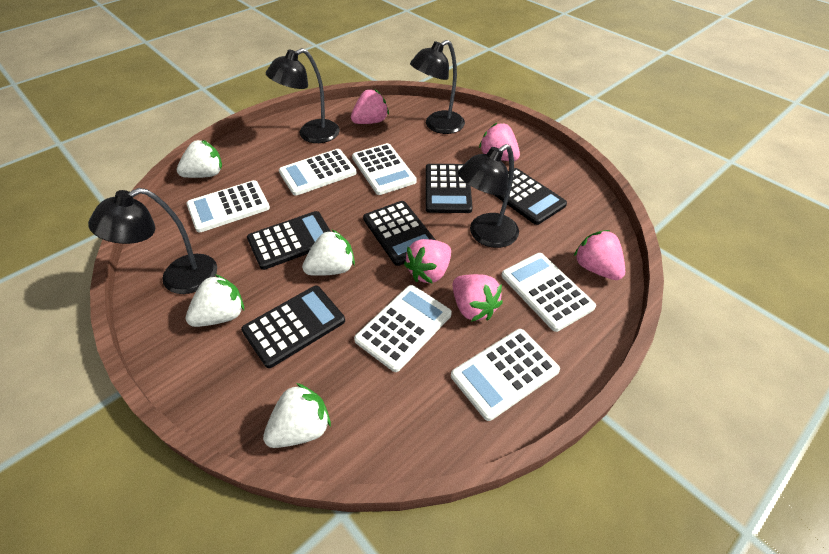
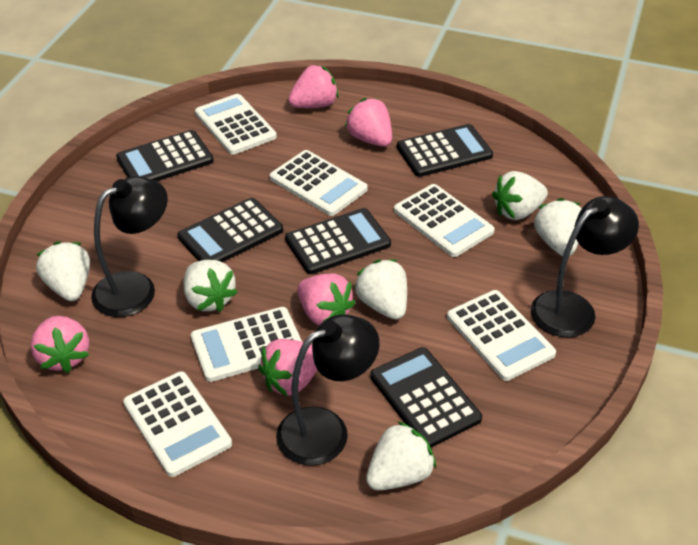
black lamp: 4 -> 3
white strawberry: 4 -> 6

